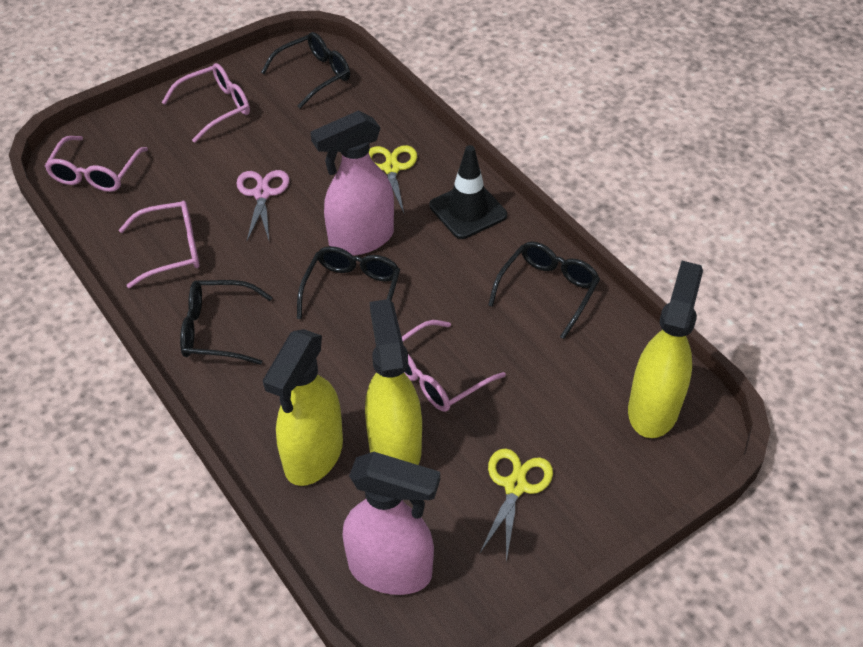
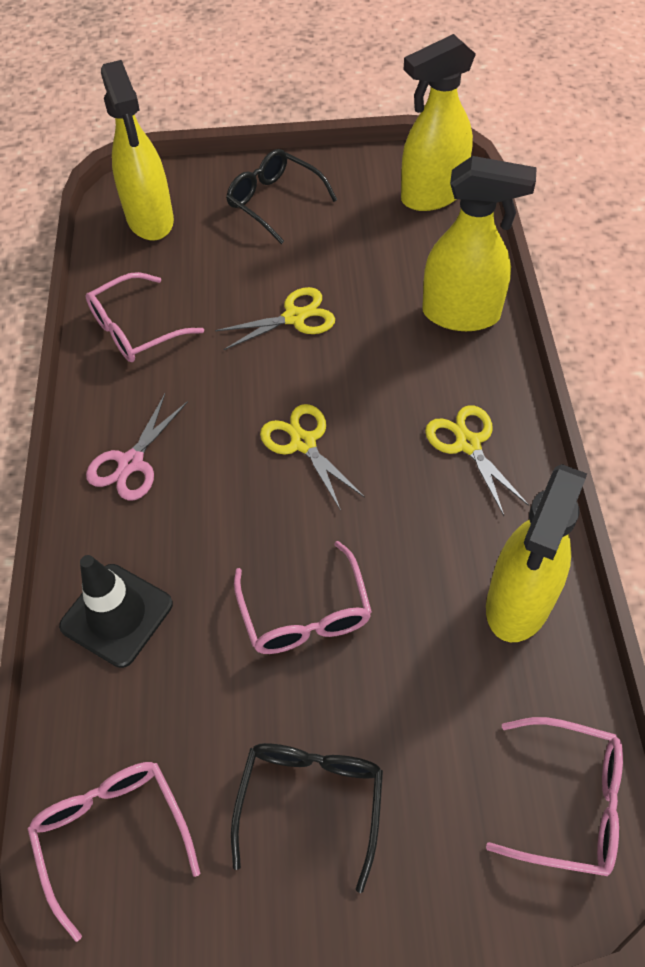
black glasses: 4 -> 2
pink spray bottle: 2 -> 0
yellow scissors: 2 -> 3
yellow spray bottle: 3 -> 4

